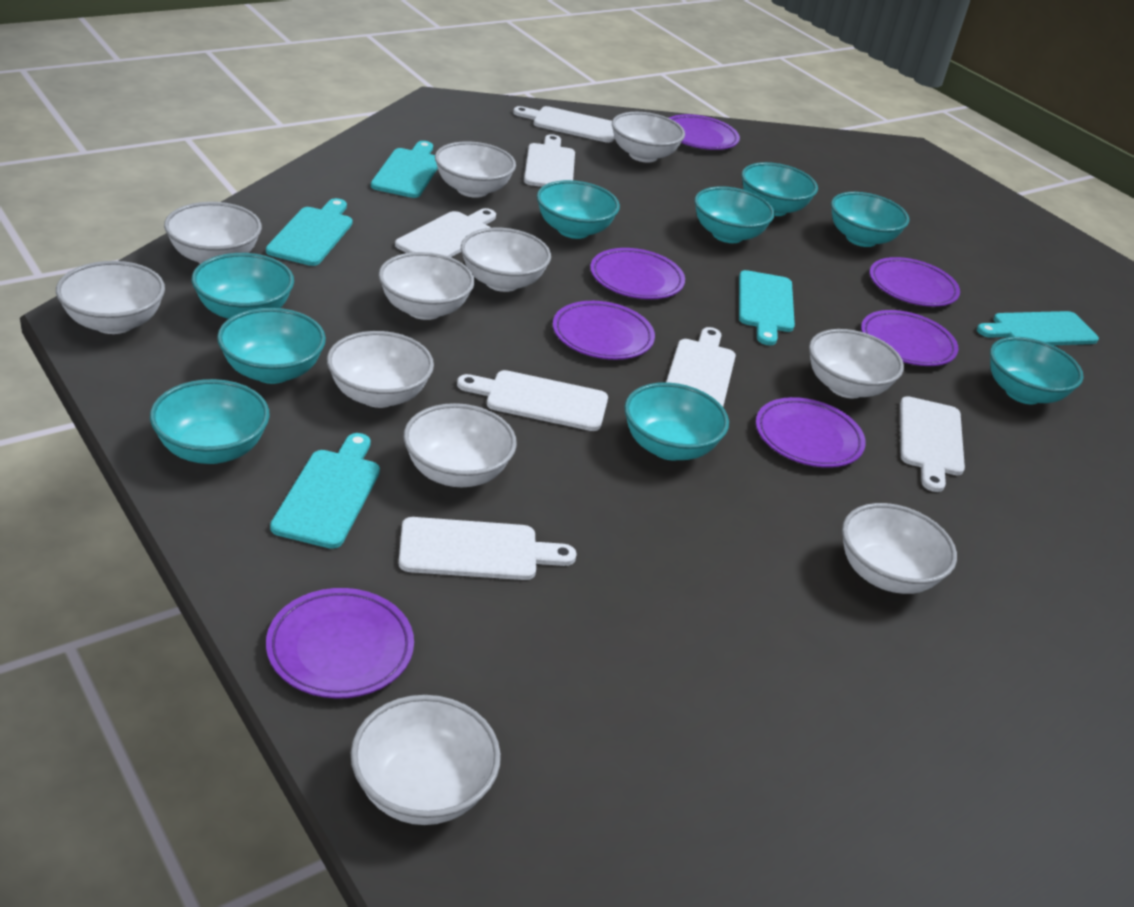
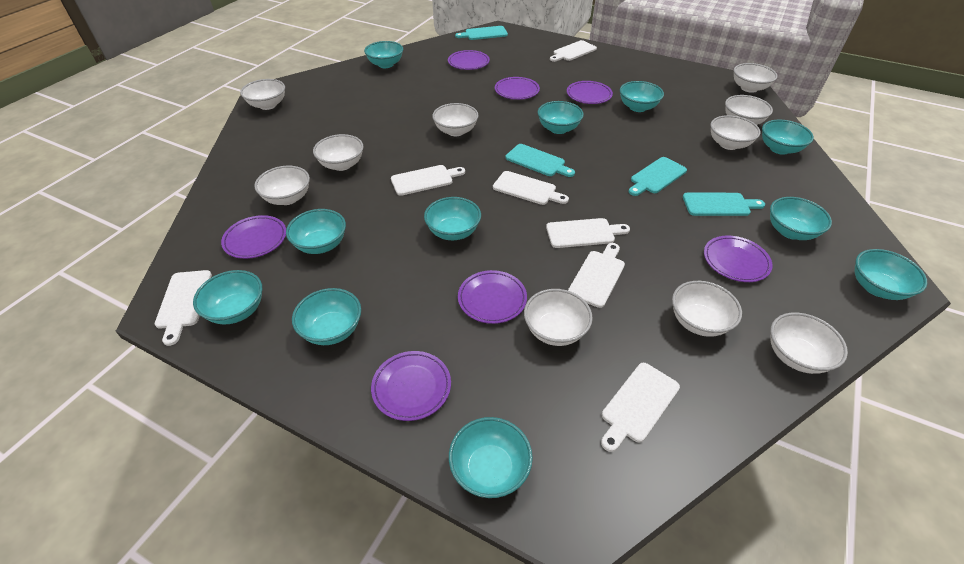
turquoise bowl: 9 -> 11
turquoise cutting board: 5 -> 4
white bowl: 11 -> 10

